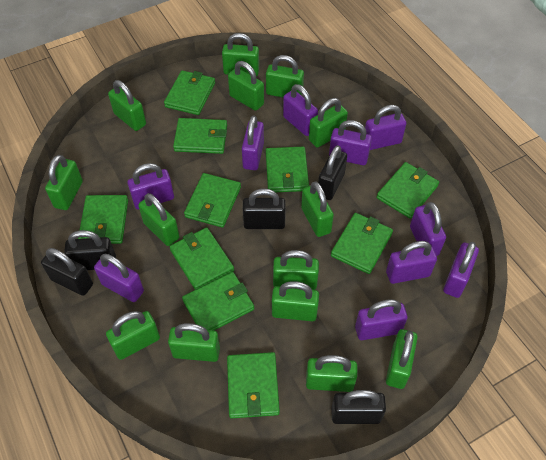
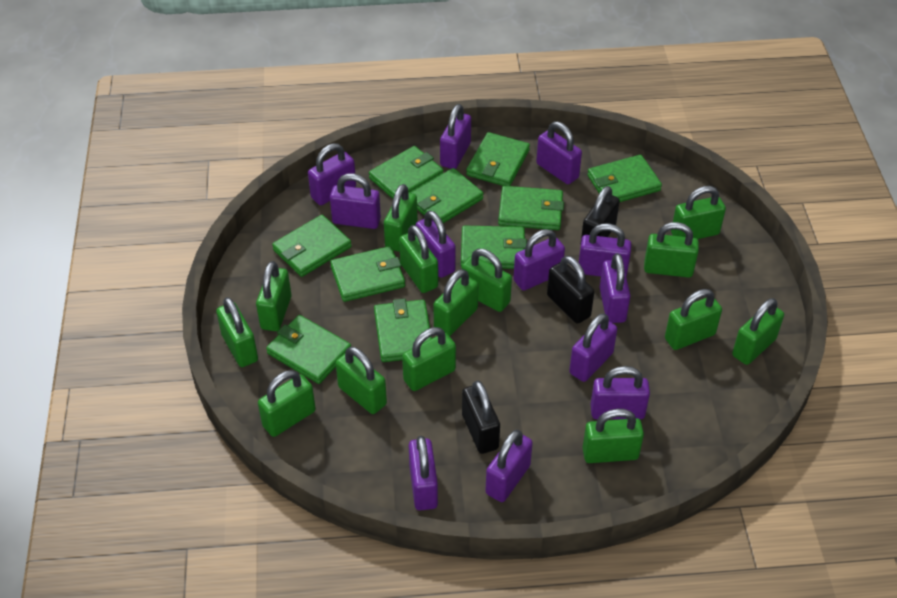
black padlock: 5 -> 3
purple padlock: 10 -> 12

